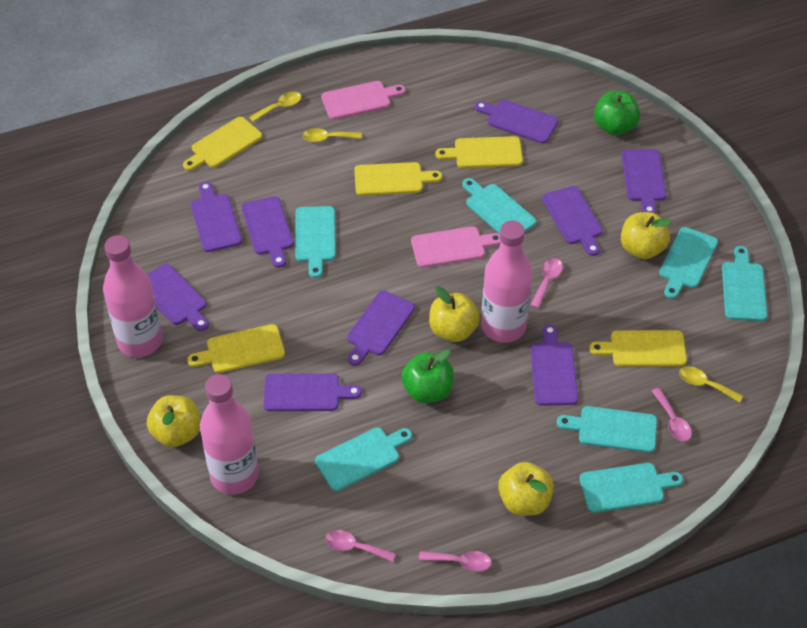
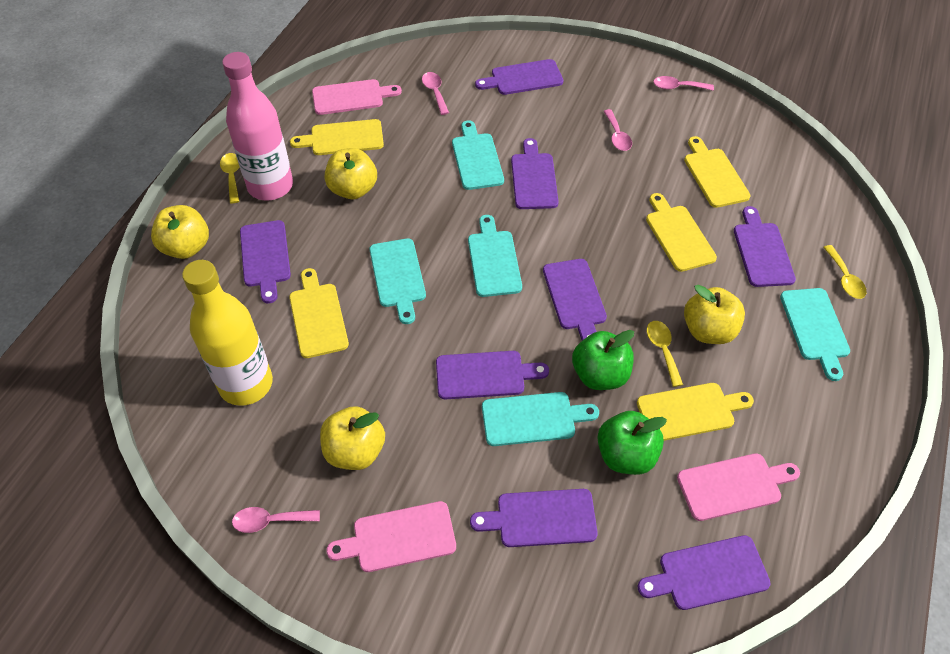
pink bottle: 3 -> 1
pink cutting board: 2 -> 3
purple cutting board: 9 -> 8
turquoise cutting board: 7 -> 5
yellow bottle: 0 -> 1

